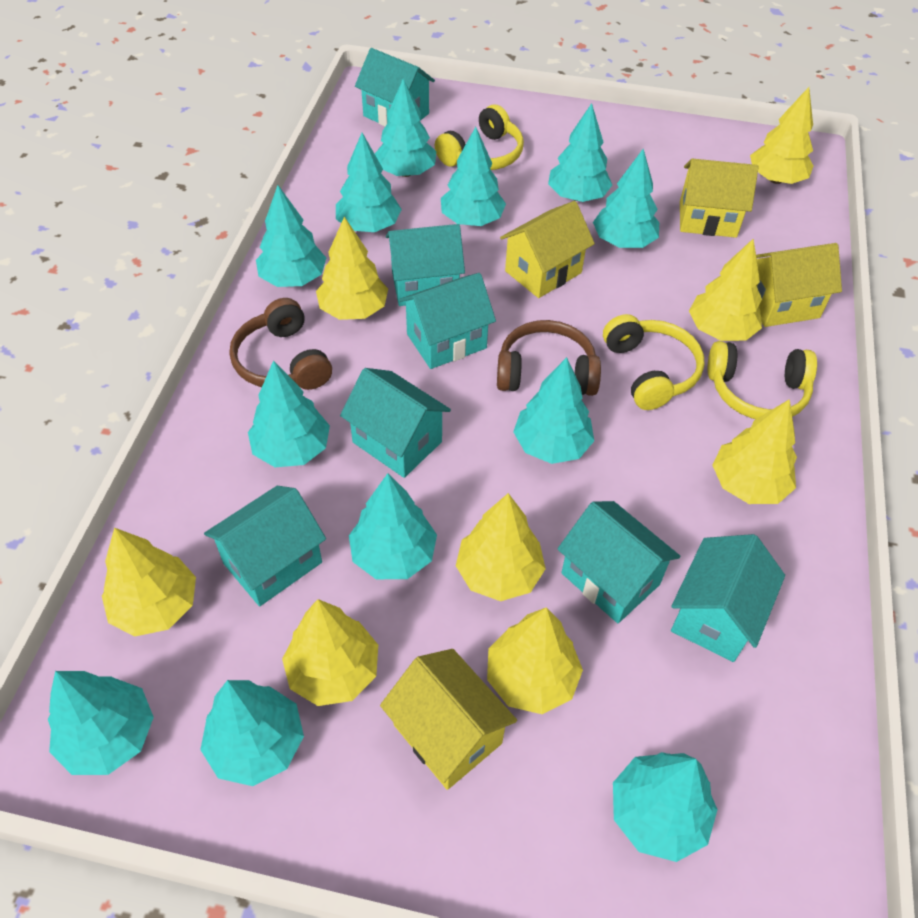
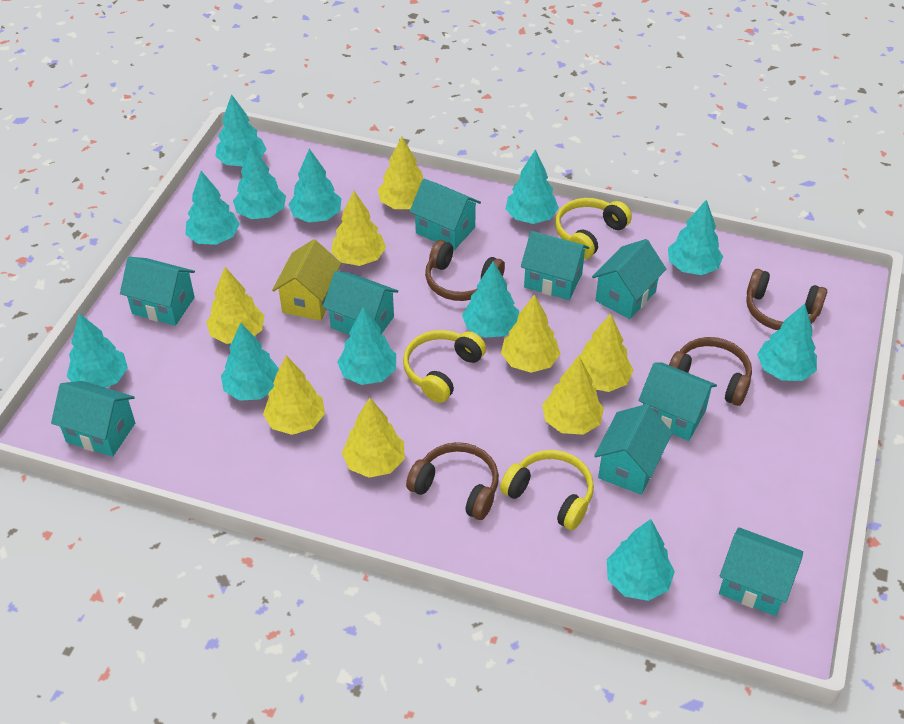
brown headphones: 2 -> 4
turquoise house: 7 -> 9
yellow house: 4 -> 1

